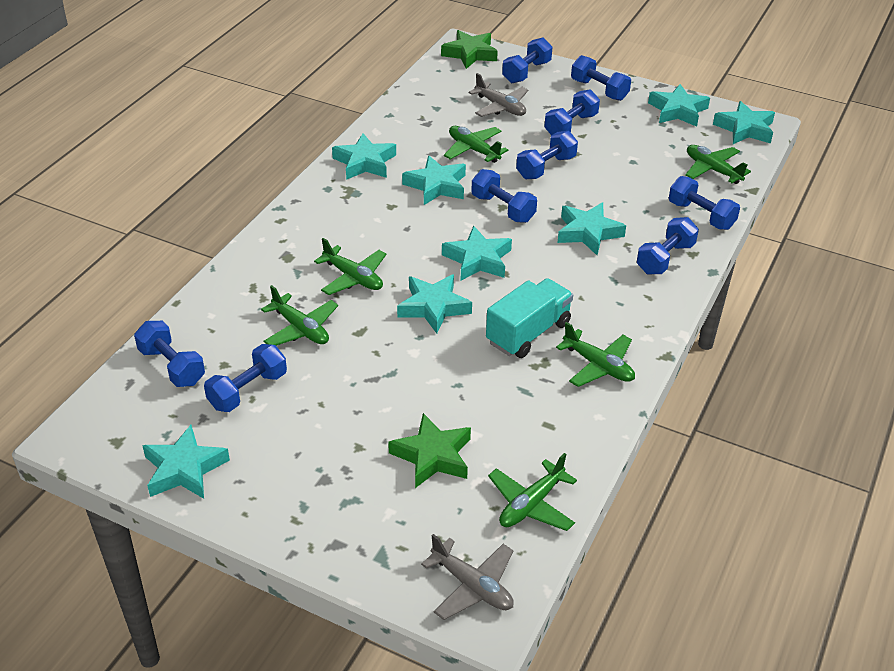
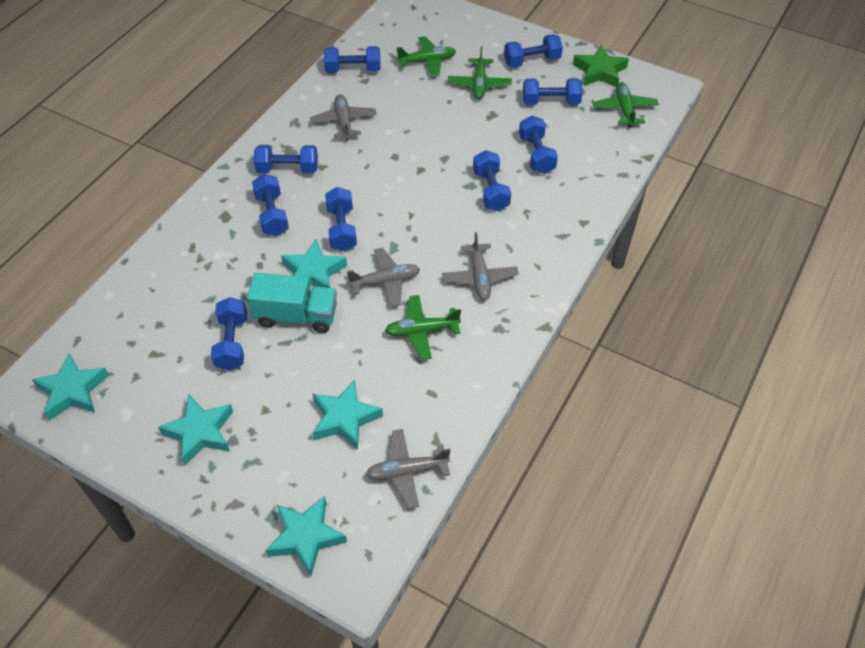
green plane: 6 -> 4
green star: 2 -> 1
grey plane: 2 -> 4
turquoise star: 8 -> 5

